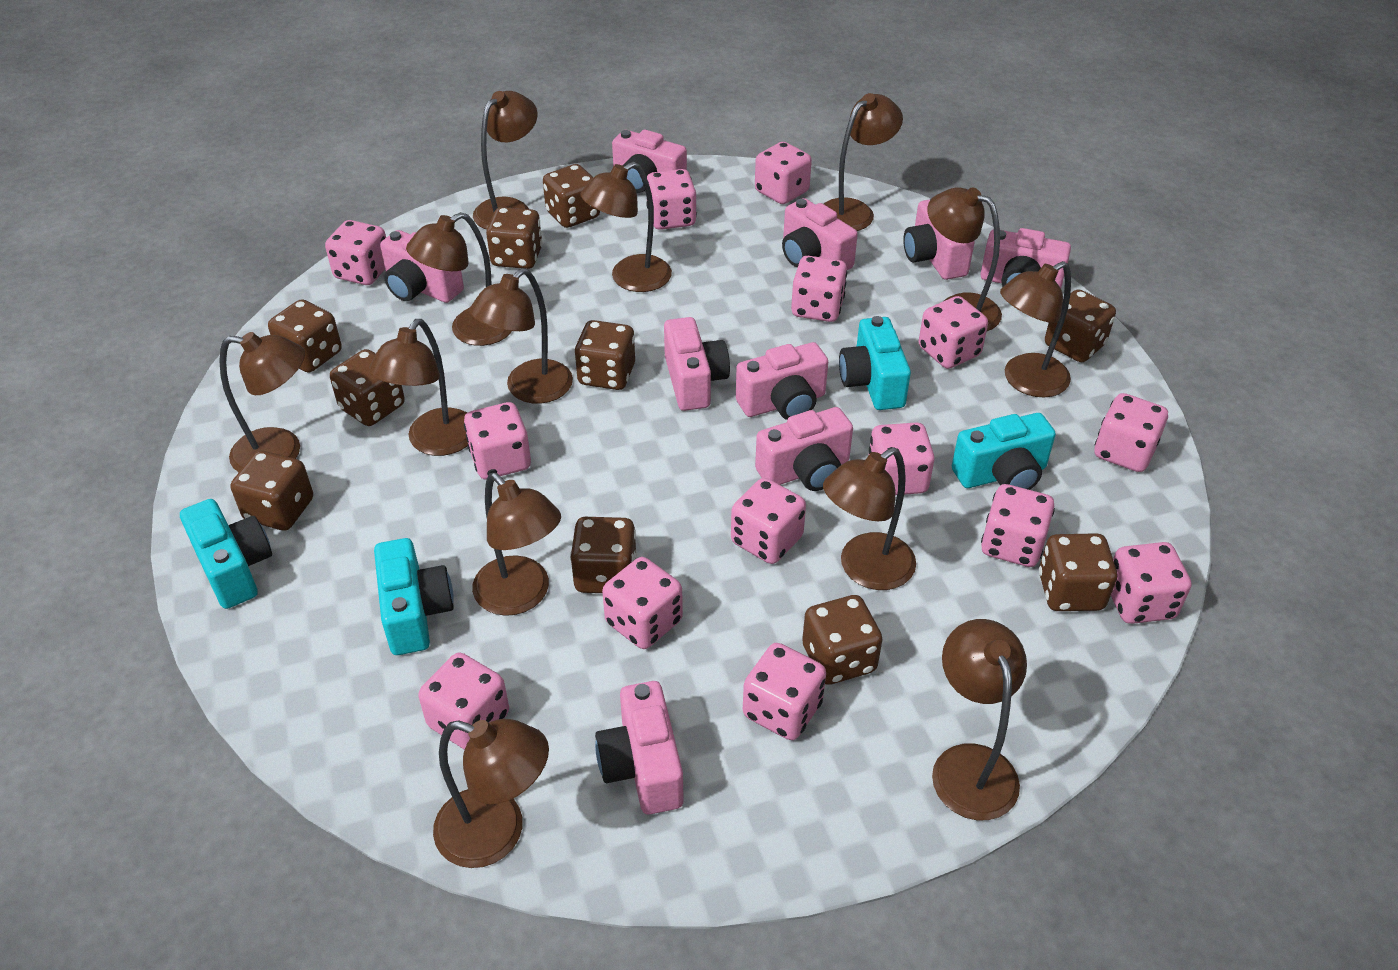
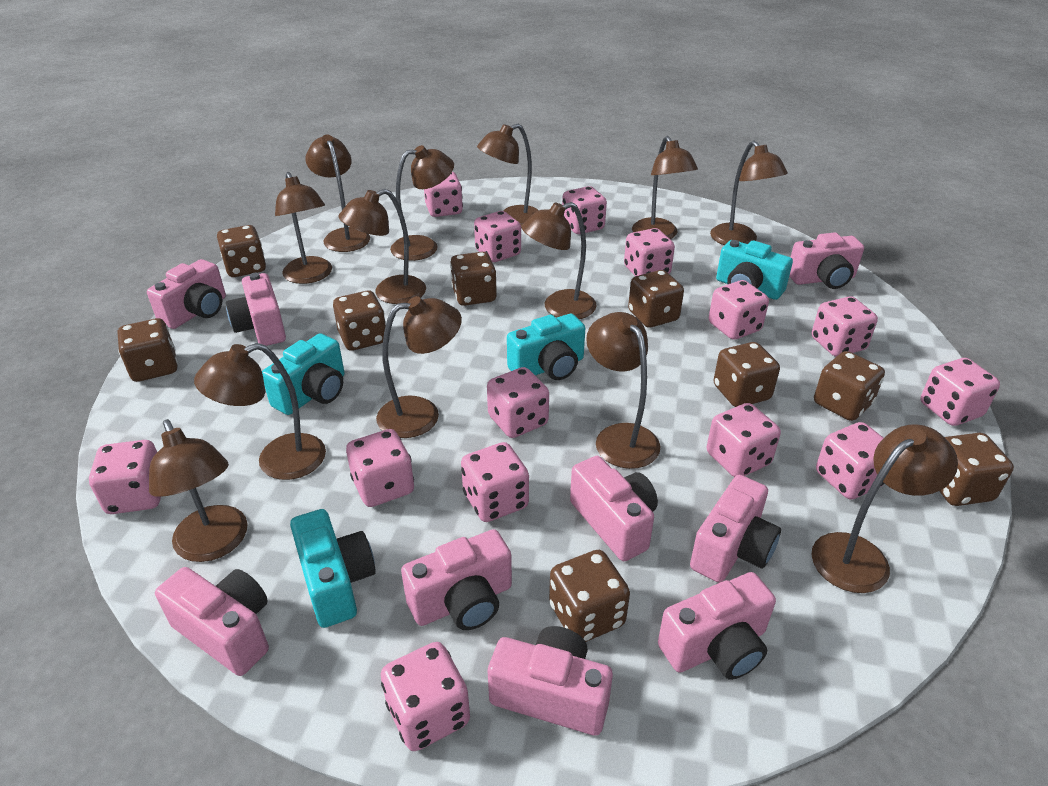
brown dice: 10 -> 9

